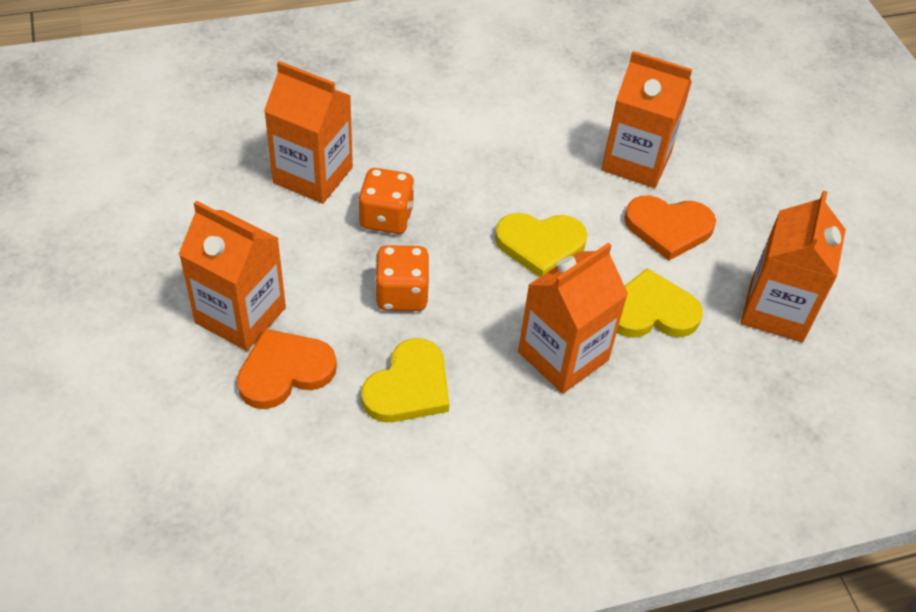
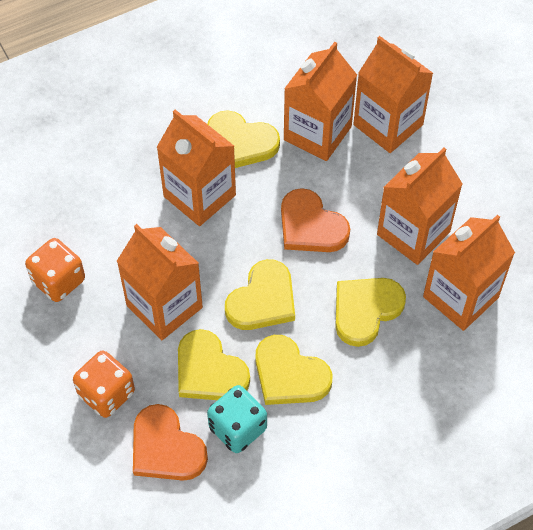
orange carton: 5 -> 6
turquoise dice: 0 -> 1
yellow heart: 3 -> 5

